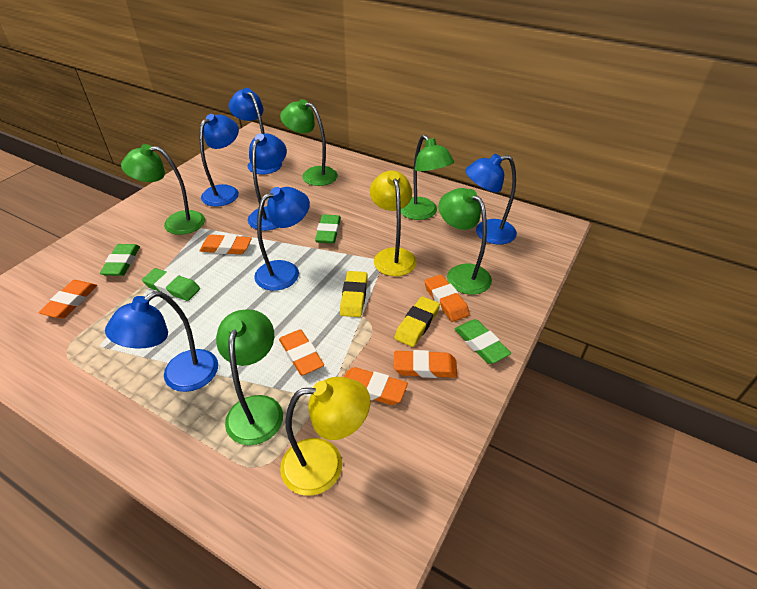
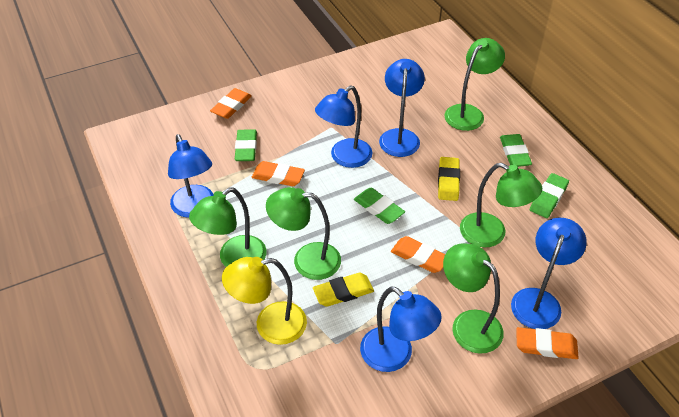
blue lamp: 6 -> 5
orange eraser: 6 -> 4
yellow lamp: 2 -> 1

